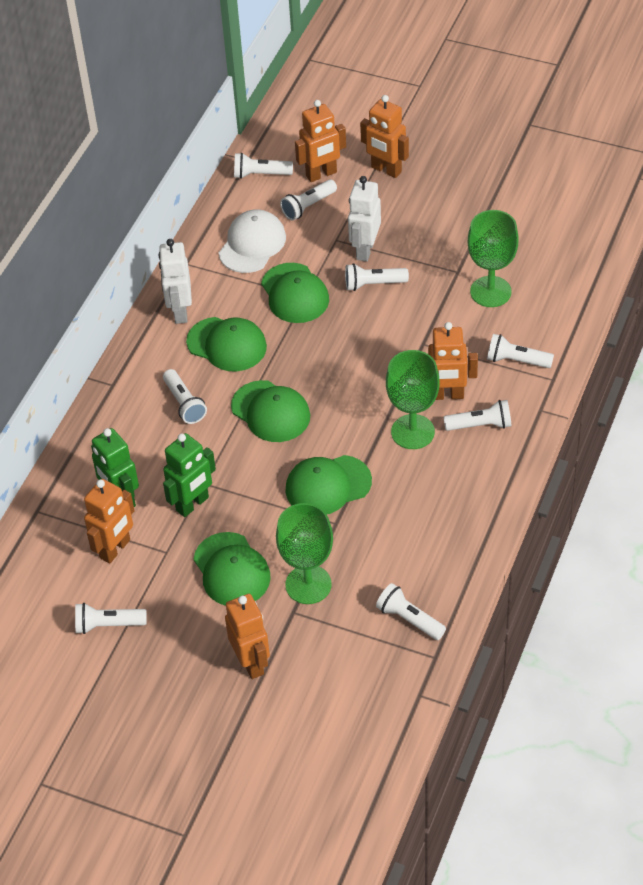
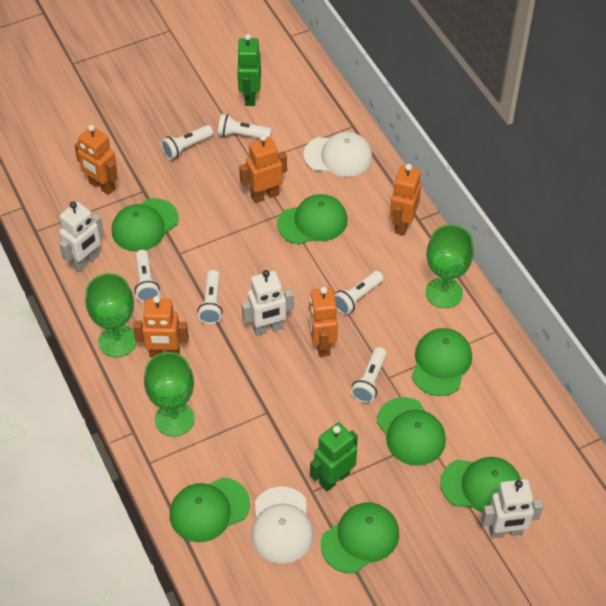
green cap: 5 -> 7
white cap: 1 -> 2
white flashlight: 8 -> 6
white robot: 2 -> 3

